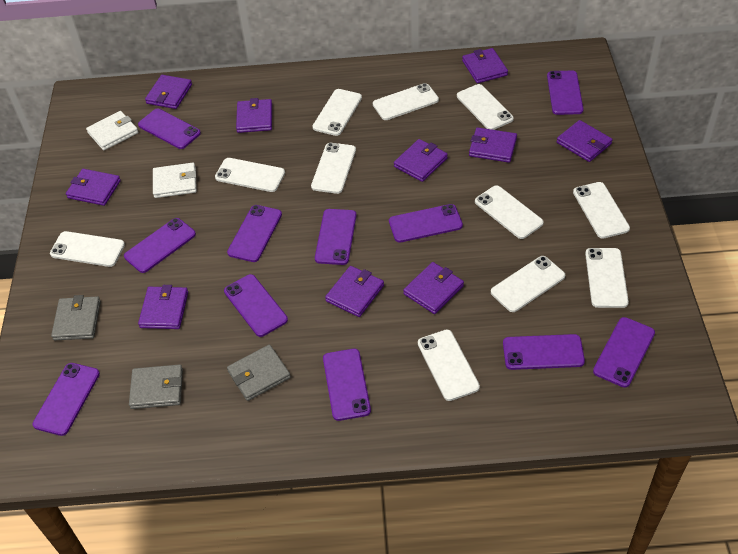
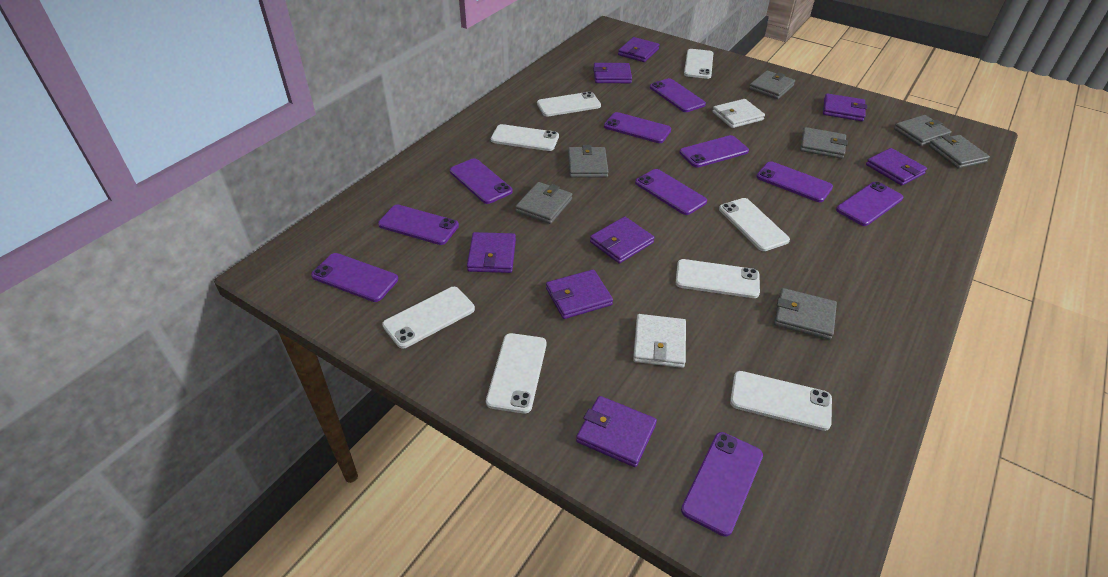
grey wallet: 3 -> 7
purple phone: 11 -> 10
purple wallet: 10 -> 8
white phone: 11 -> 8

